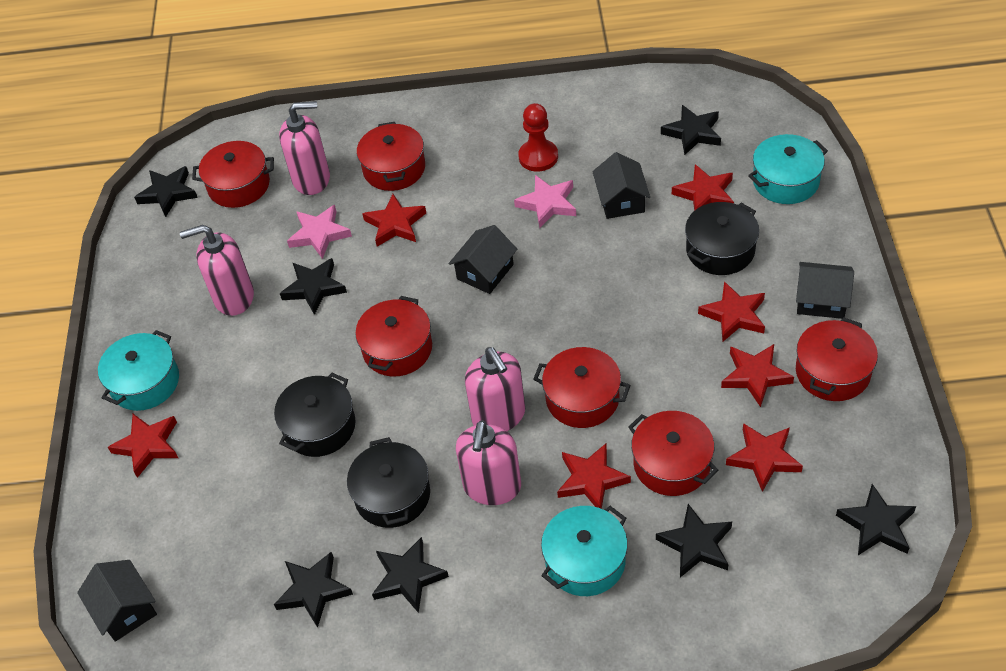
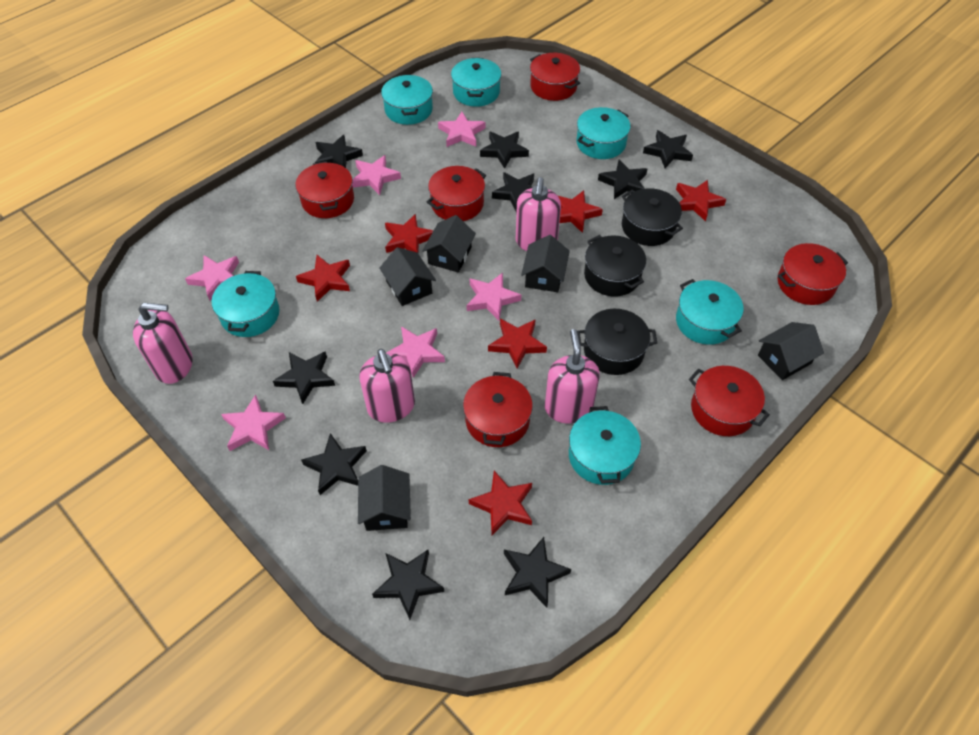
black house: 4 -> 5
black star: 7 -> 9
pink star: 2 -> 6
red pawn: 1 -> 0
red star: 7 -> 6
turquoise pot: 3 -> 6

